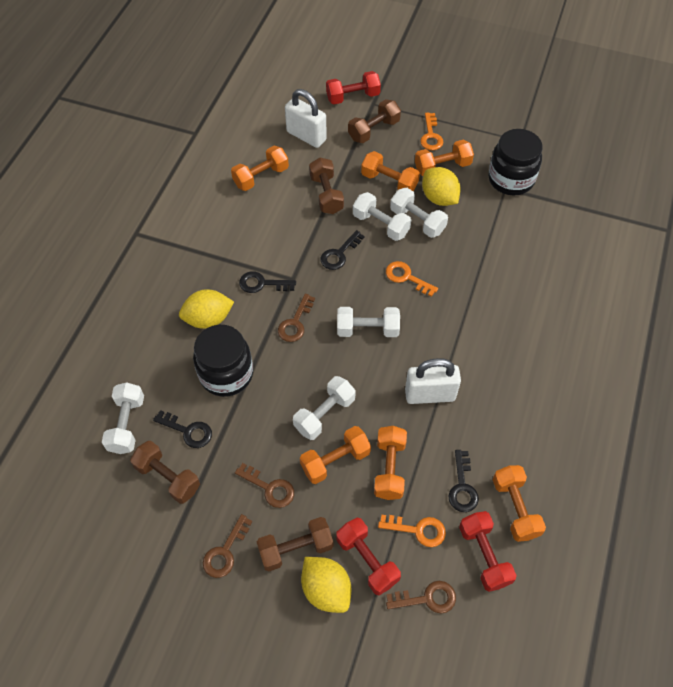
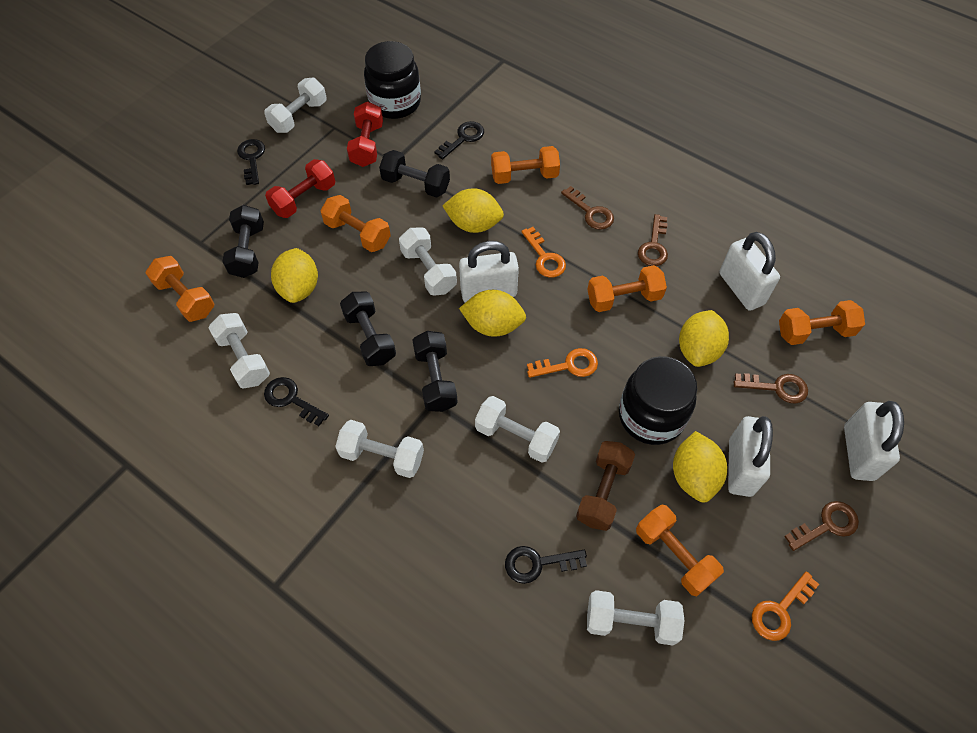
black dumbbell: 0 -> 4
brown dumbbell: 4 -> 1
red dumbbell: 3 -> 2
white dumbbell: 5 -> 6
white padlock: 2 -> 4
yellow lemon: 3 -> 5

